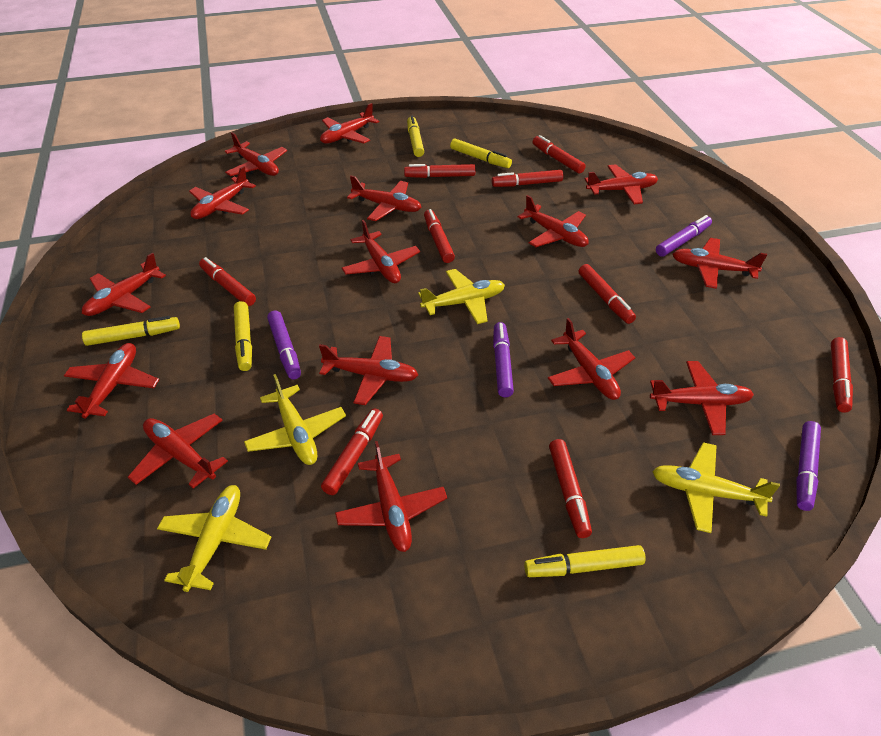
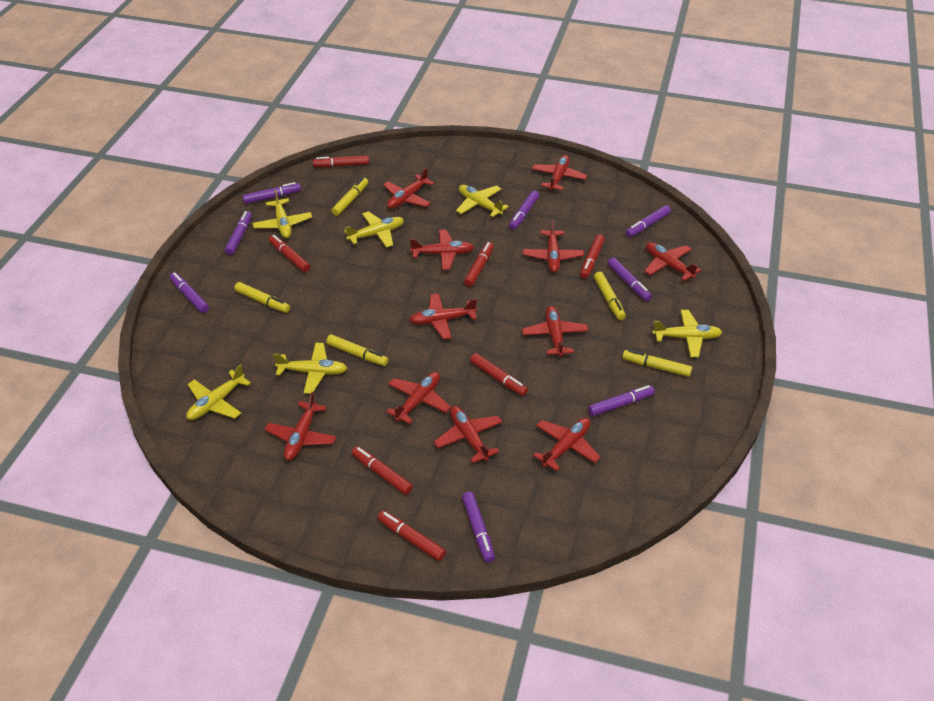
purple marker: 4 -> 8
red marker: 9 -> 7
red plane: 15 -> 11
yellow plane: 4 -> 6

